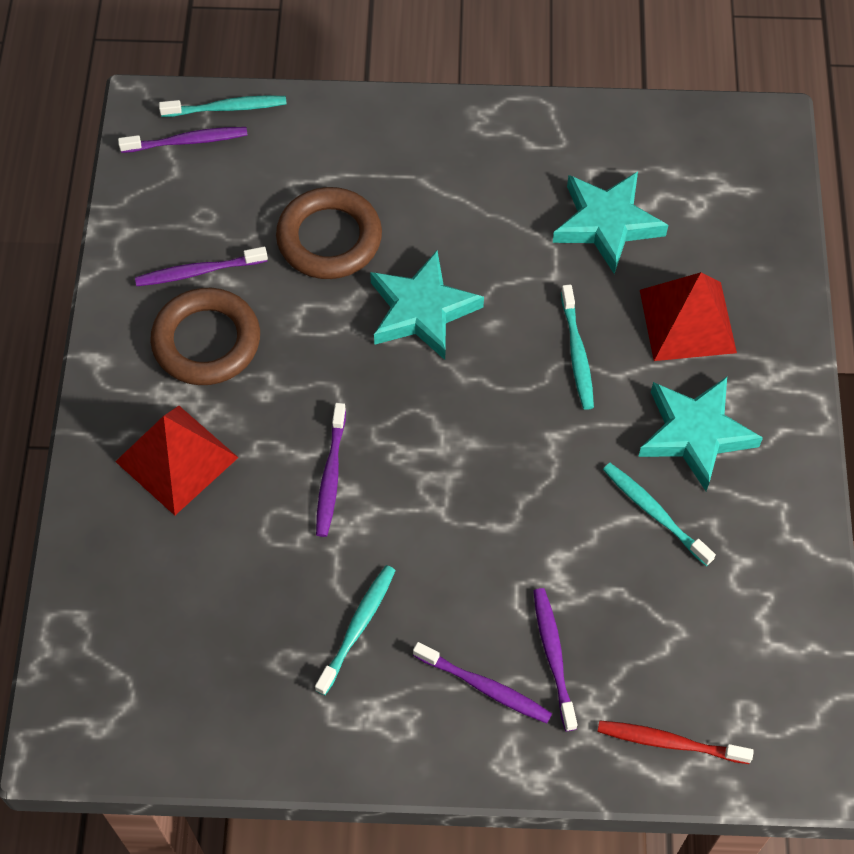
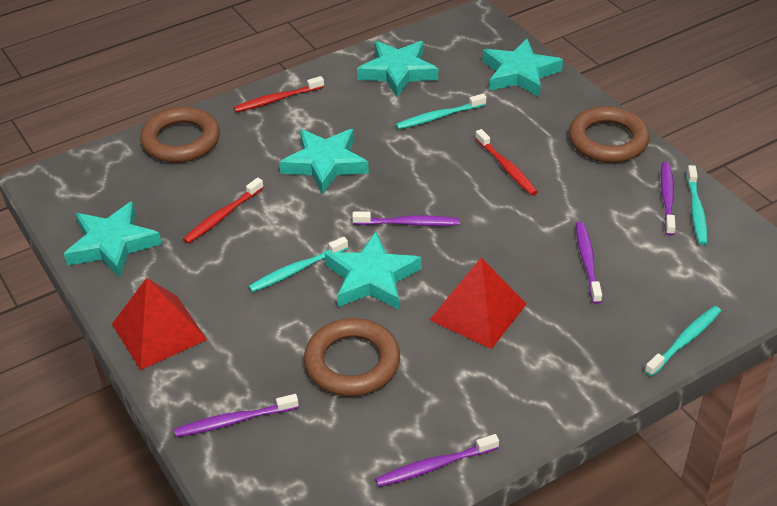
brown ring: 2 -> 3
red toothbrush: 1 -> 3
turquoise star: 3 -> 5

